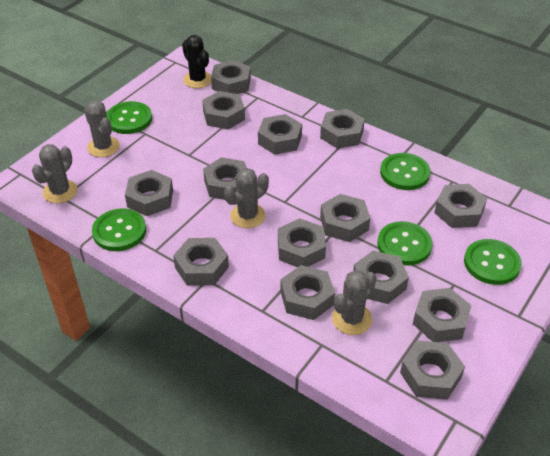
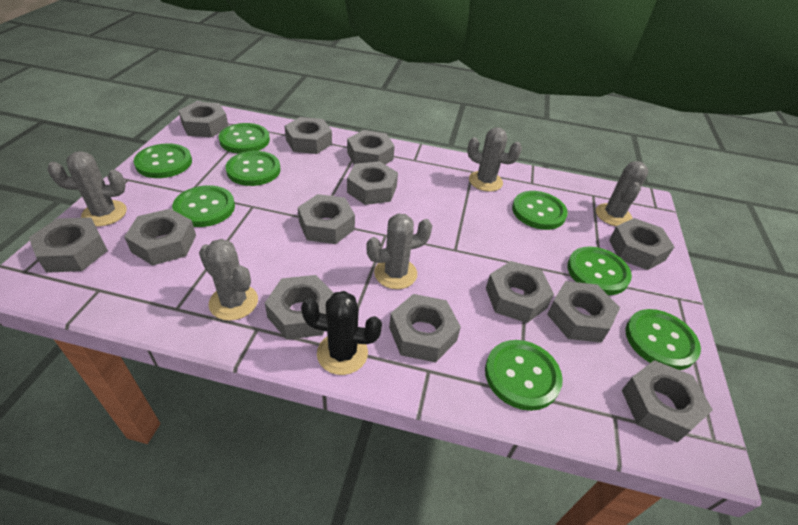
green button: 5 -> 8
grey cactus: 4 -> 5
grey nut: 14 -> 13

